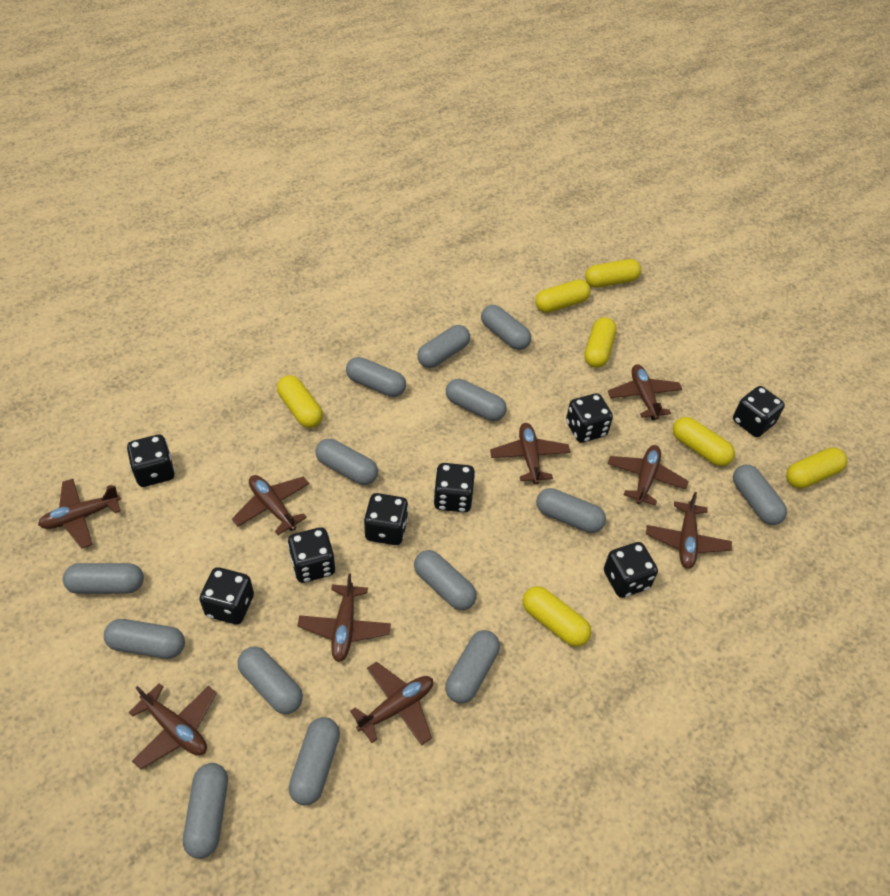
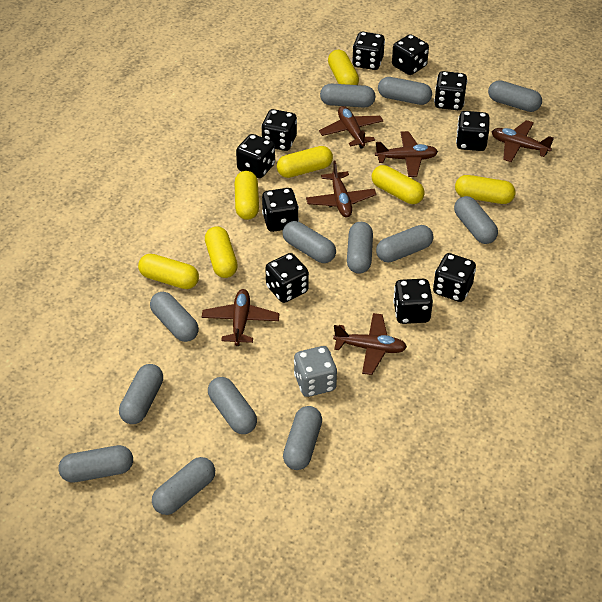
black dice: 8 -> 10
brown plane: 9 -> 6
grey capsule: 14 -> 13
grey dice: 0 -> 1

